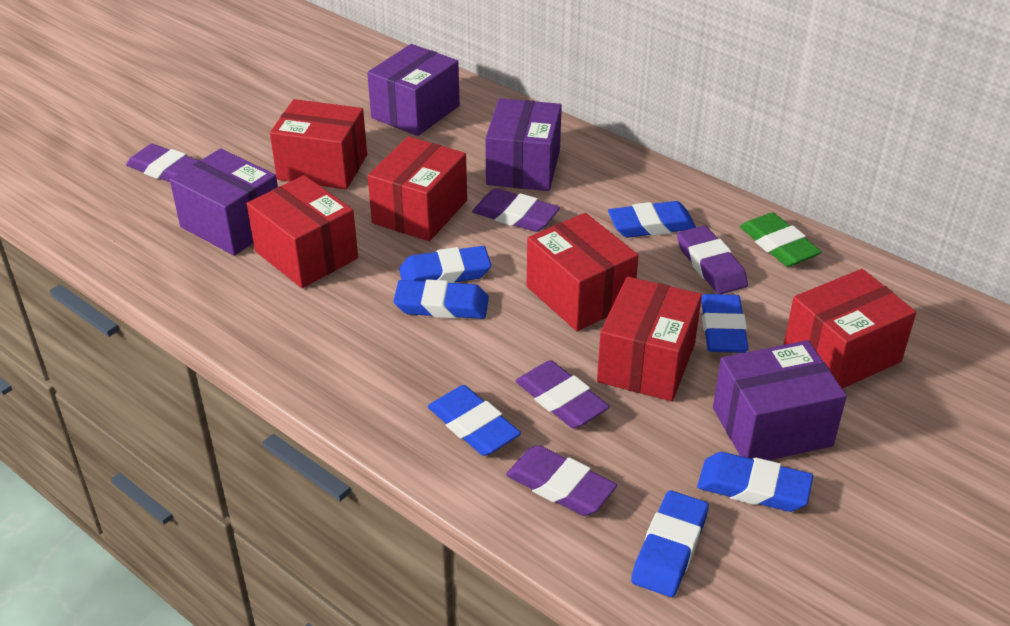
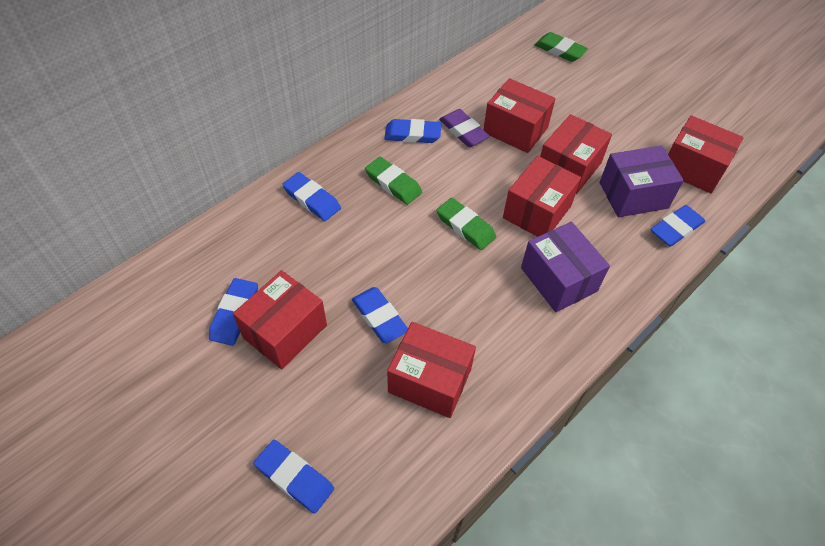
blue eraser: 7 -> 6
green eraser: 1 -> 3
purple box: 4 -> 2
purple eraser: 5 -> 1

